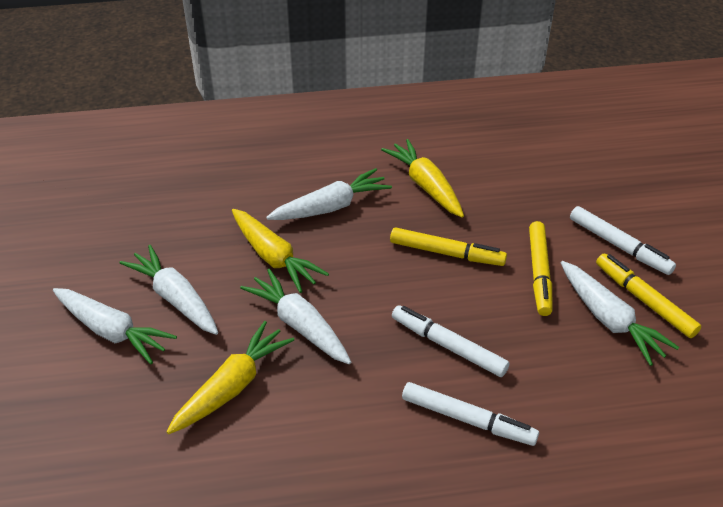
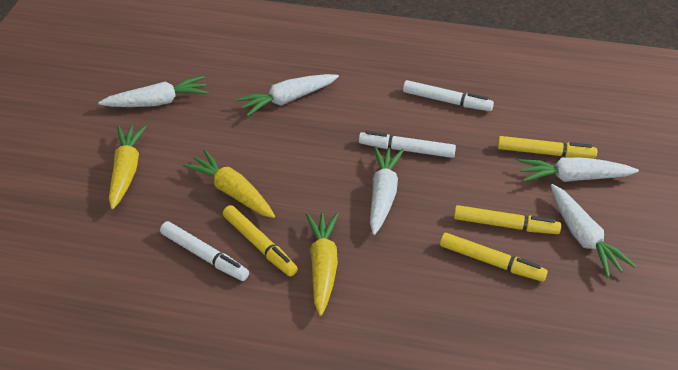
yellow marker: 3 -> 4

